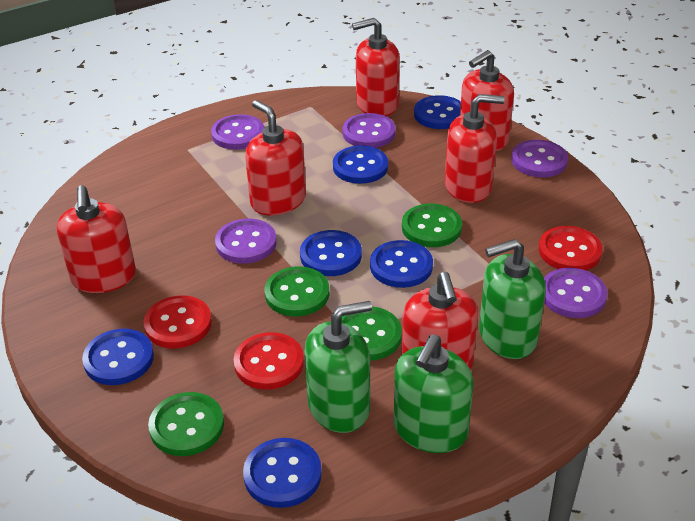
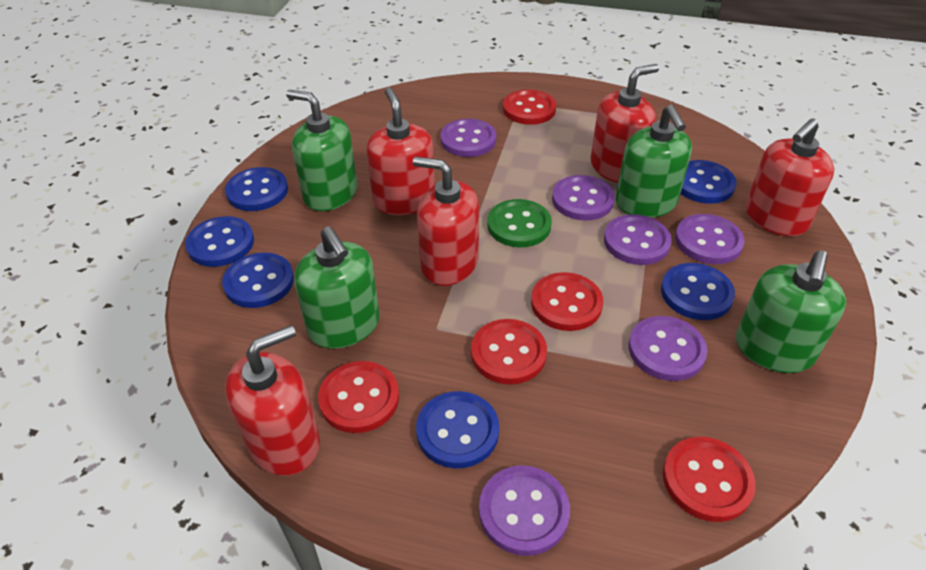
green button: 4 -> 1
green soap dispenser: 3 -> 4
purple button: 5 -> 6
red button: 3 -> 5
red soap dispenser: 6 -> 5

